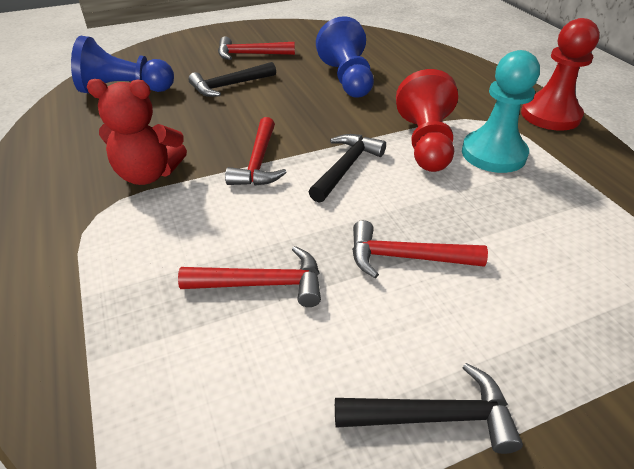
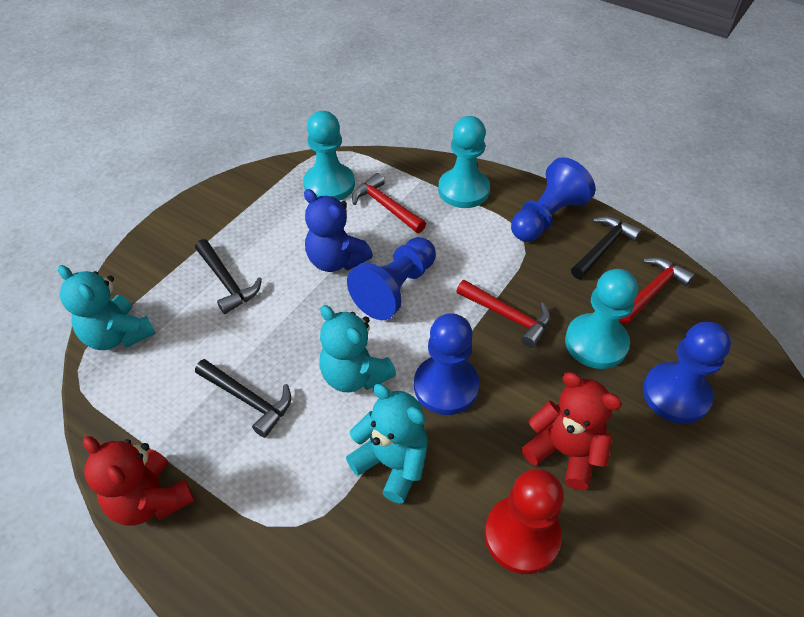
blue pawn: 2 -> 4
blue teddy bear: 0 -> 1
red hammer: 4 -> 3
red pawn: 2 -> 1
red teddy bear: 1 -> 2
turquoise pawn: 1 -> 3
turquoise teddy bear: 0 -> 3

